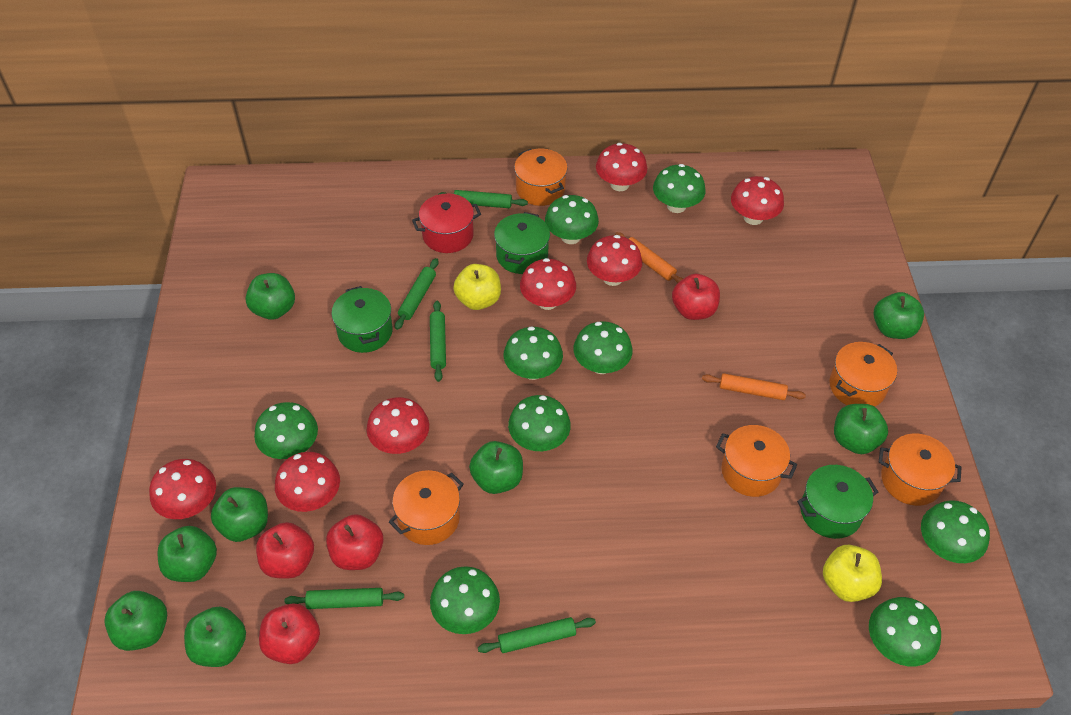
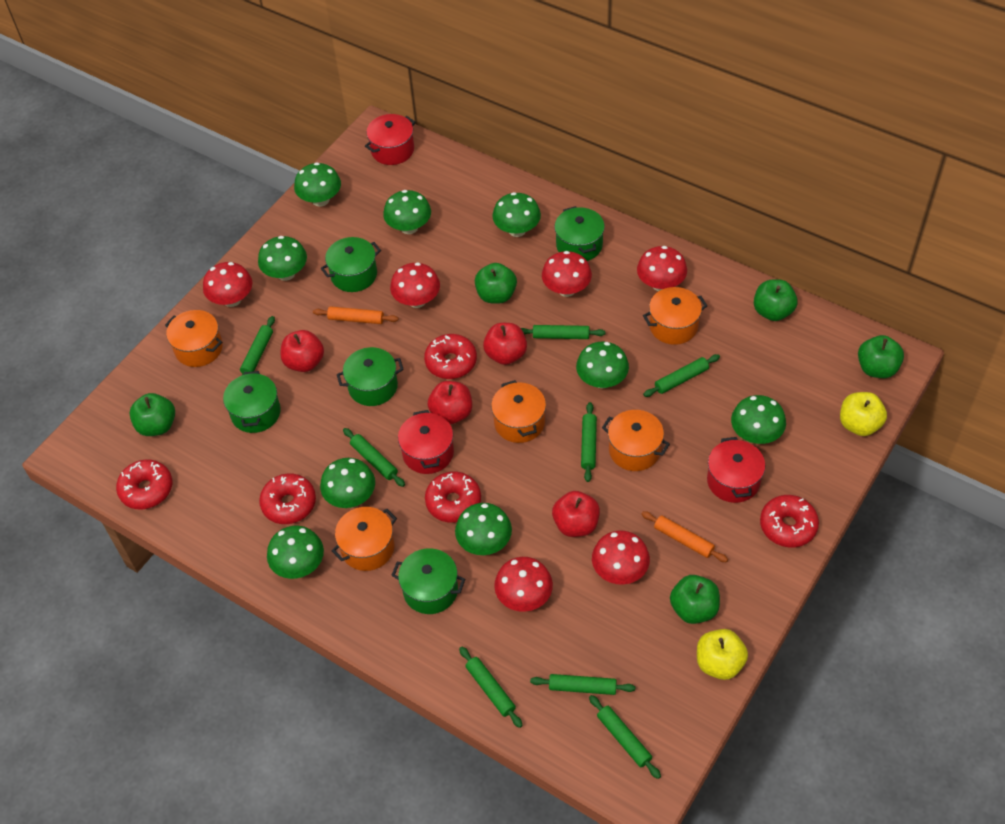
green apple: 8 -> 5
green pot: 3 -> 5
green rolling pin: 5 -> 8
red donut: 0 -> 5
red mushroom: 7 -> 6
red pot: 1 -> 3

